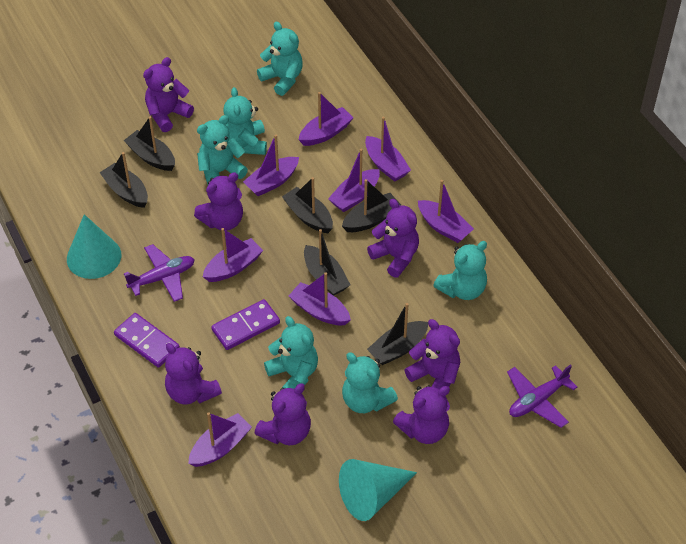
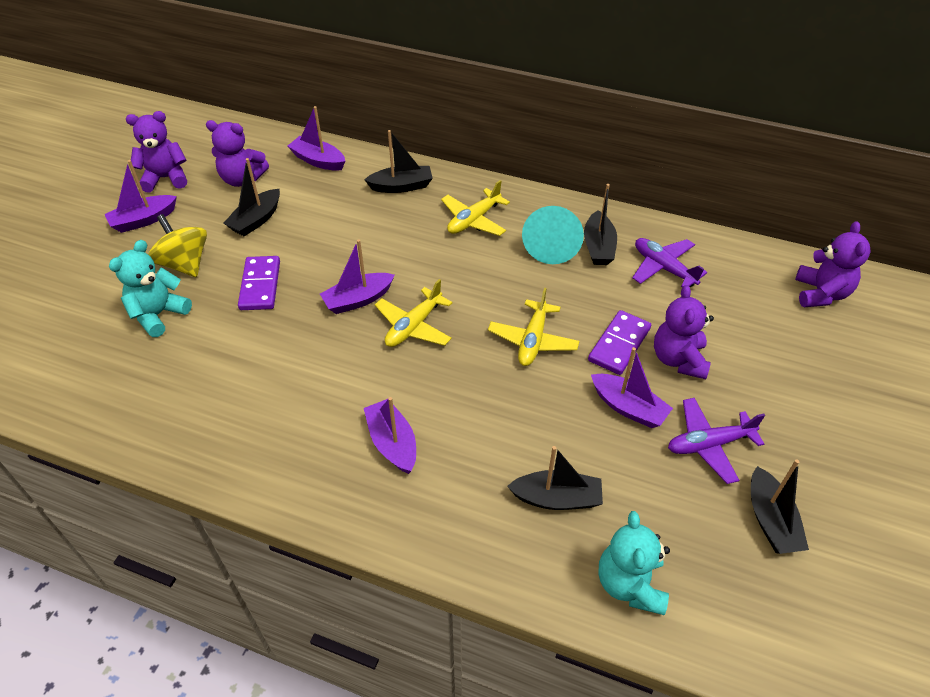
black boat: 6 -> 5
purple boat: 8 -> 5
purple teddy bear: 7 -> 4
turquoise cone: 2 -> 1
turquoise teddy bear: 6 -> 2
yellow plane: 0 -> 3
yellow spinning top: 0 -> 1

